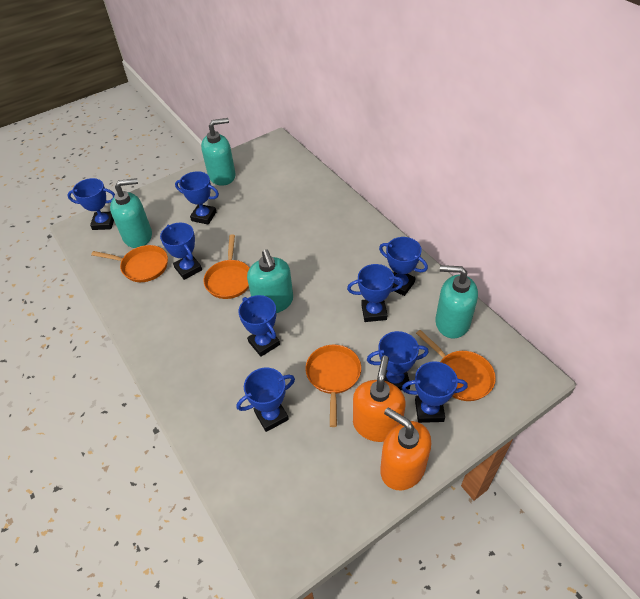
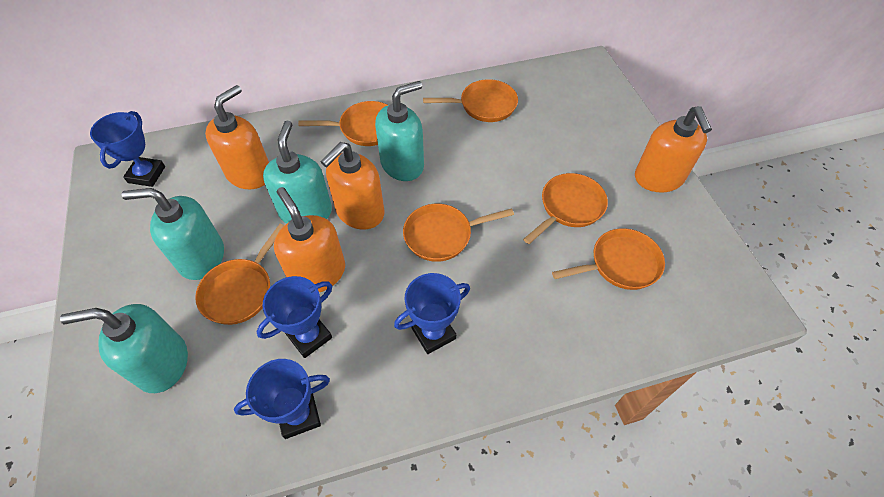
blue trophy: 9 -> 4
orange pan: 4 -> 6
orange soap dispenser: 2 -> 4

